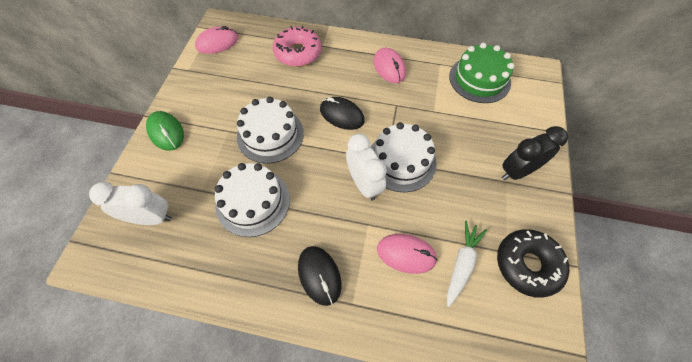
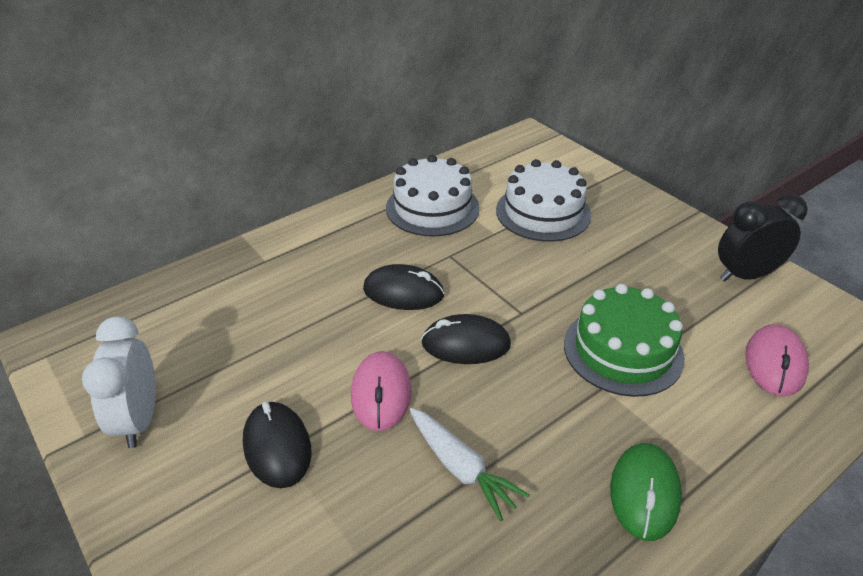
black donut: 1 -> 0
black mouse: 2 -> 3
pink donut: 1 -> 0
pink mouse: 3 -> 2
white cake: 3 -> 2
white clock: 2 -> 1

